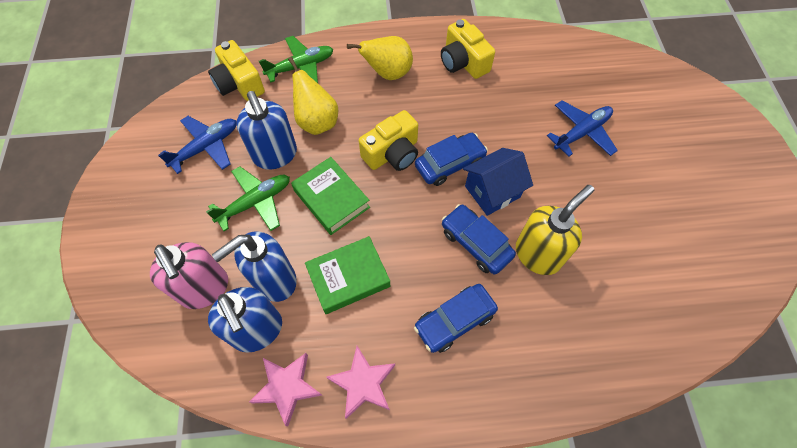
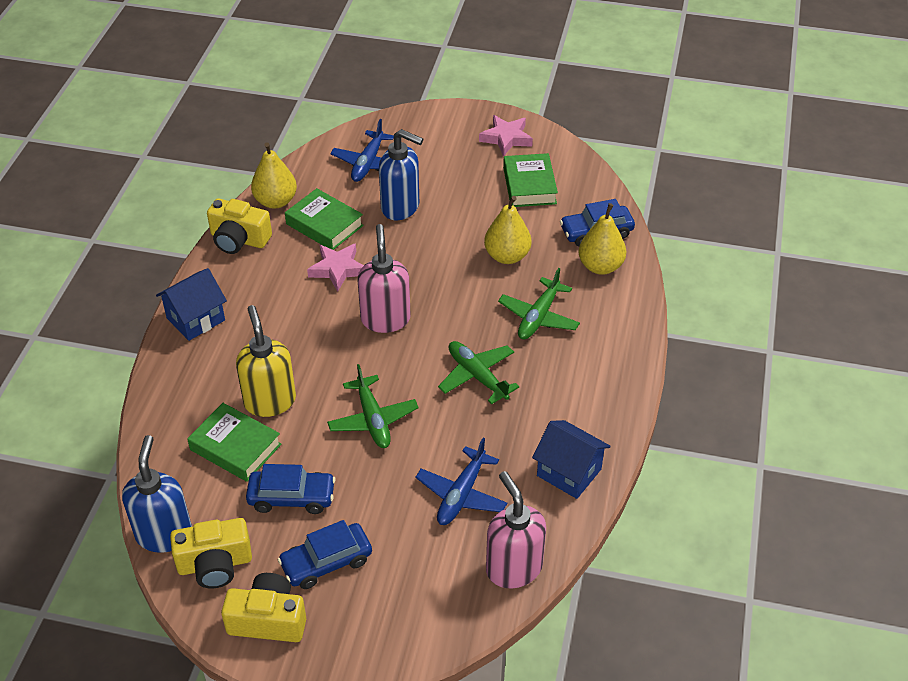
blue house: 1 -> 2
blue soap dispenser: 3 -> 2
green book: 2 -> 3
green plane: 2 -> 3
pink soap dispenser: 1 -> 2
yellow pear: 2 -> 3

